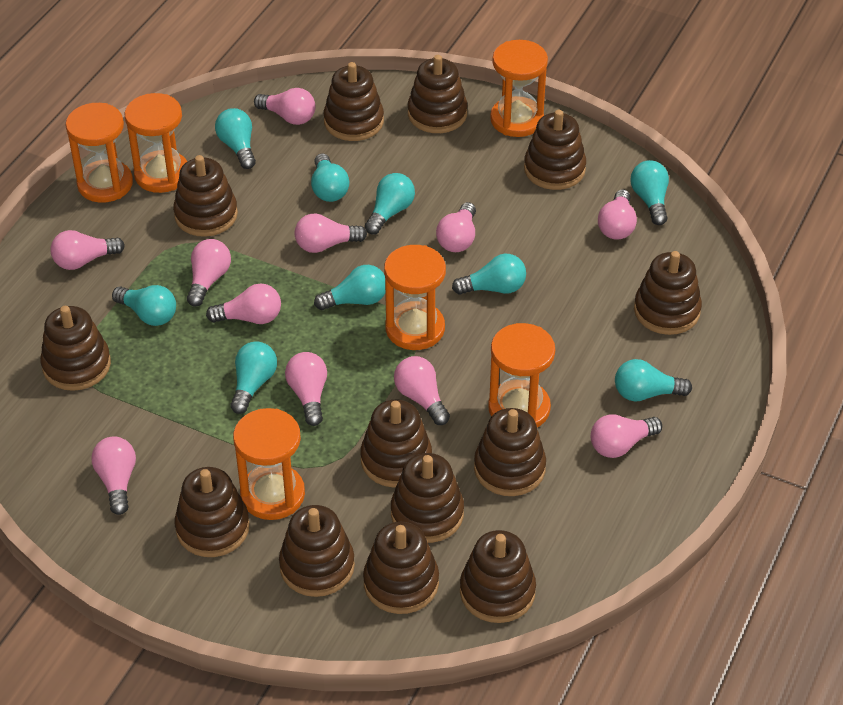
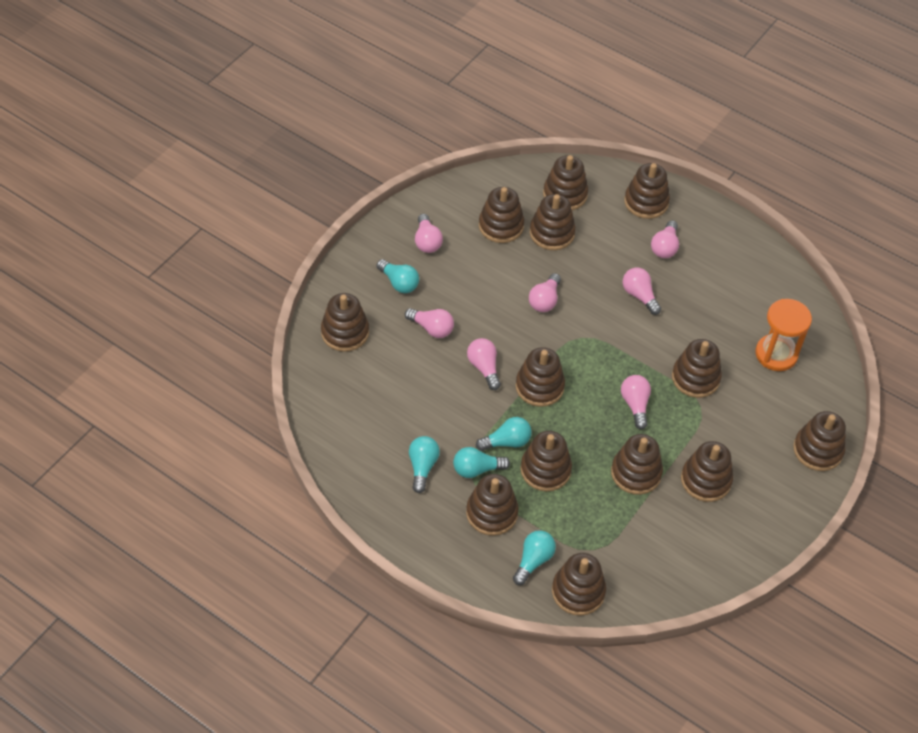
orange hourglass: 6 -> 1
pink light bulb: 11 -> 7
turquoise light bulb: 9 -> 5

